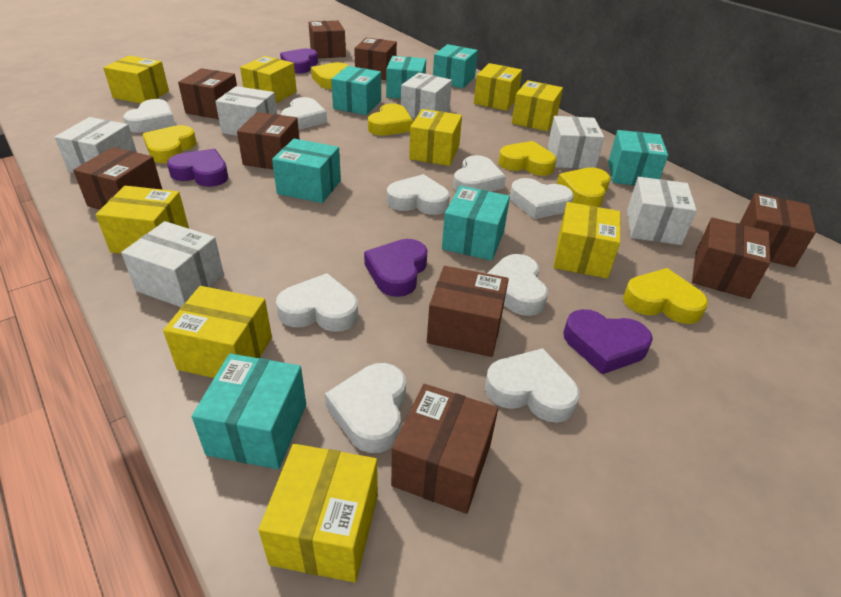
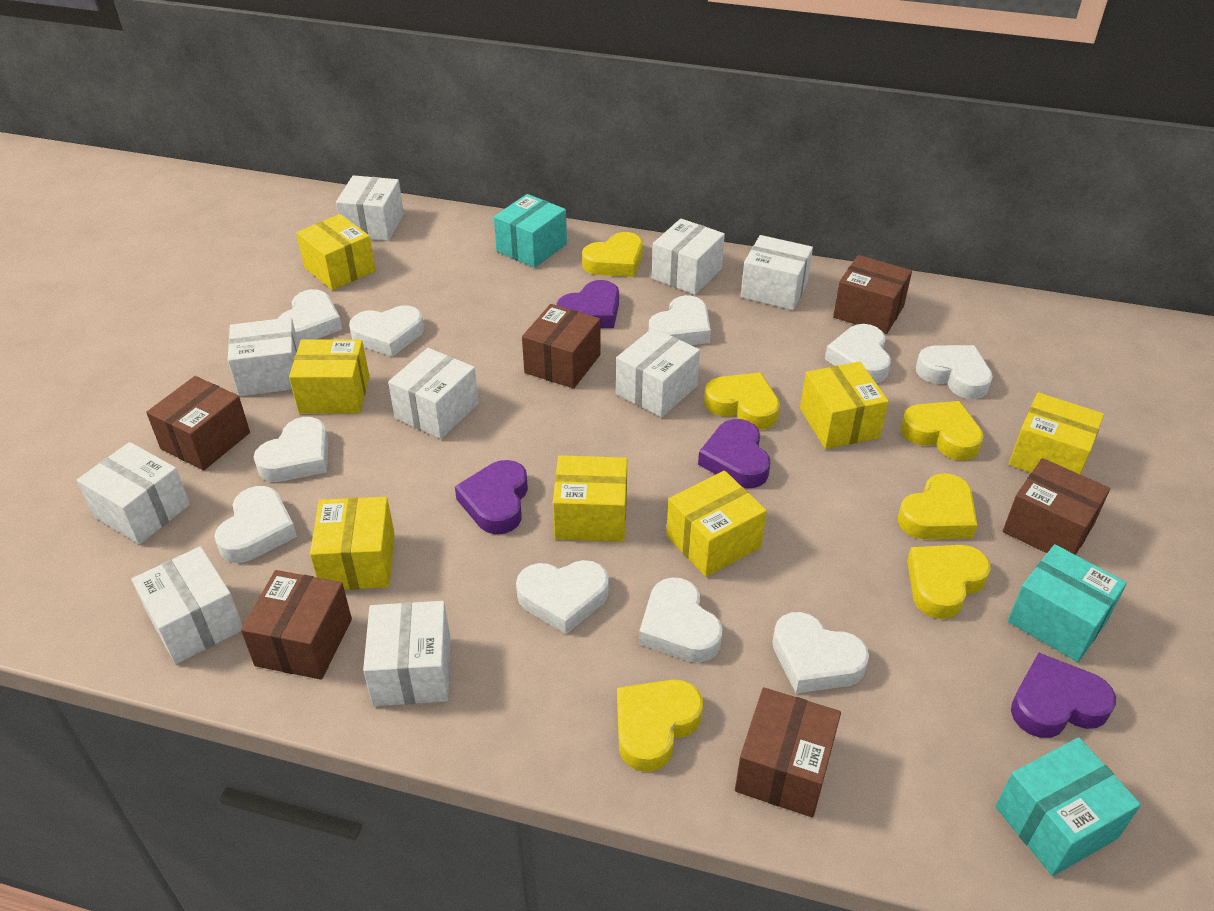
brown box: 9 -> 6
turquoise box: 7 -> 3
white box: 6 -> 9
white heart: 9 -> 10
yellow box: 9 -> 7

